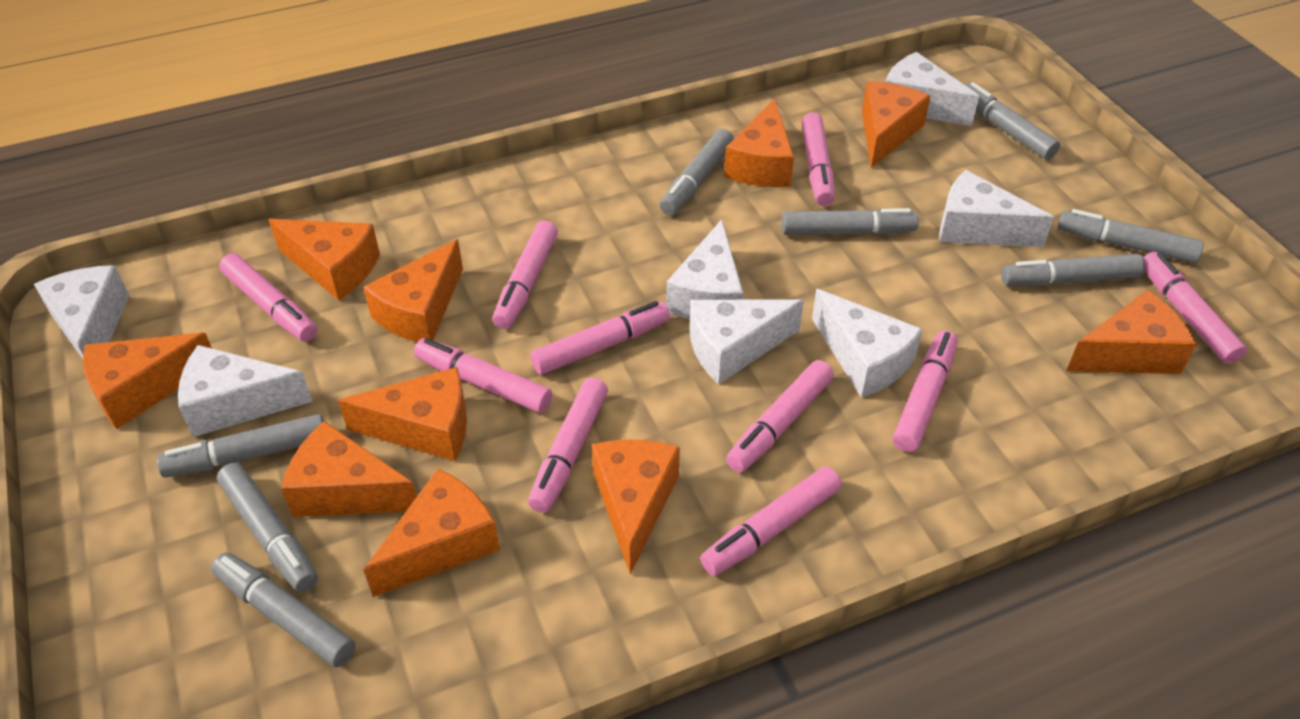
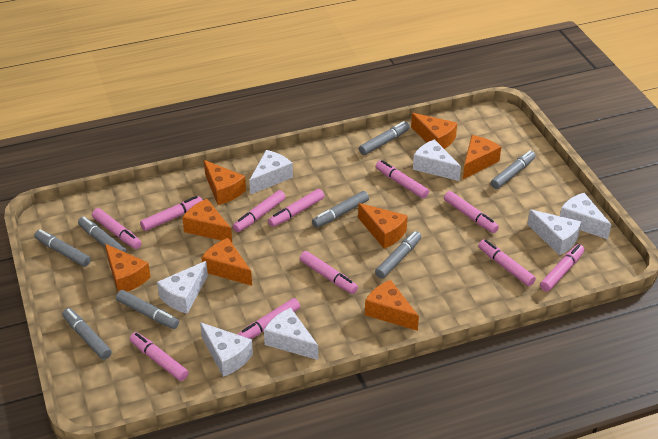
orange cheese: 10 -> 8
pink marker: 10 -> 11

